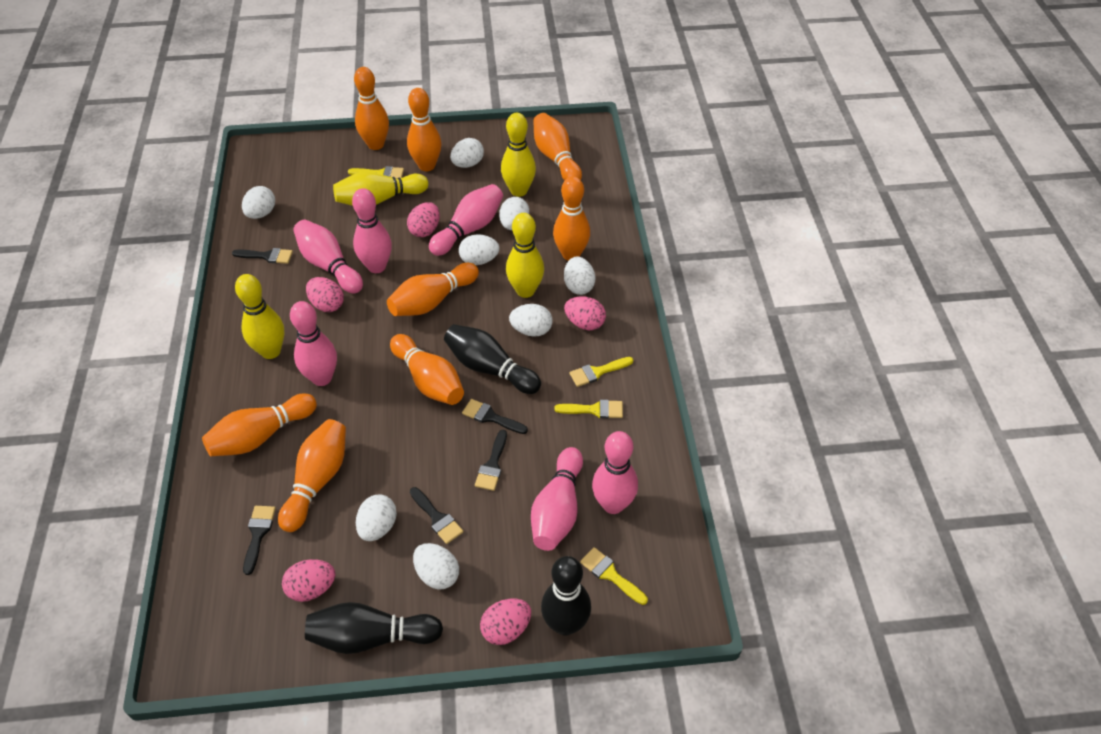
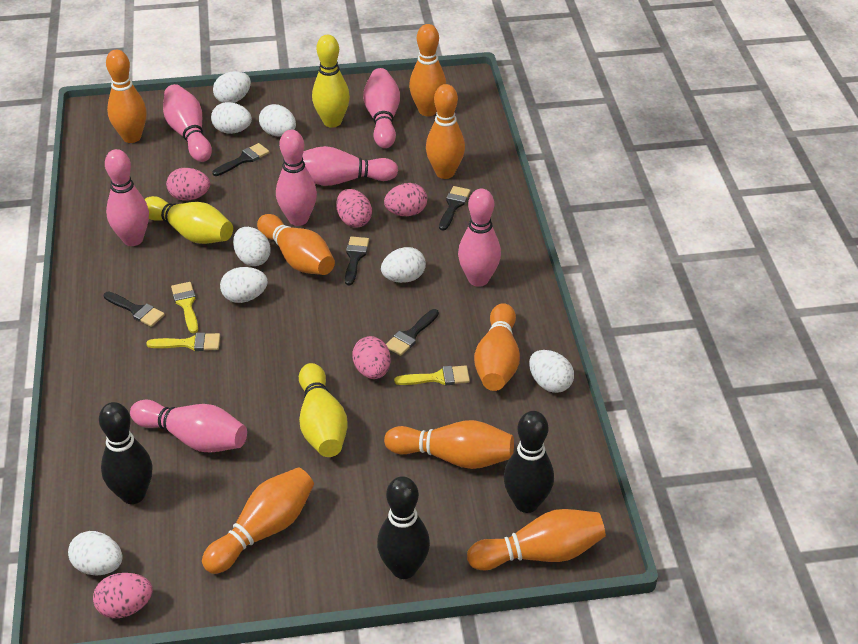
pink bowling pin: 6 -> 7
yellow bowling pin: 4 -> 3
yellow brush: 4 -> 3

